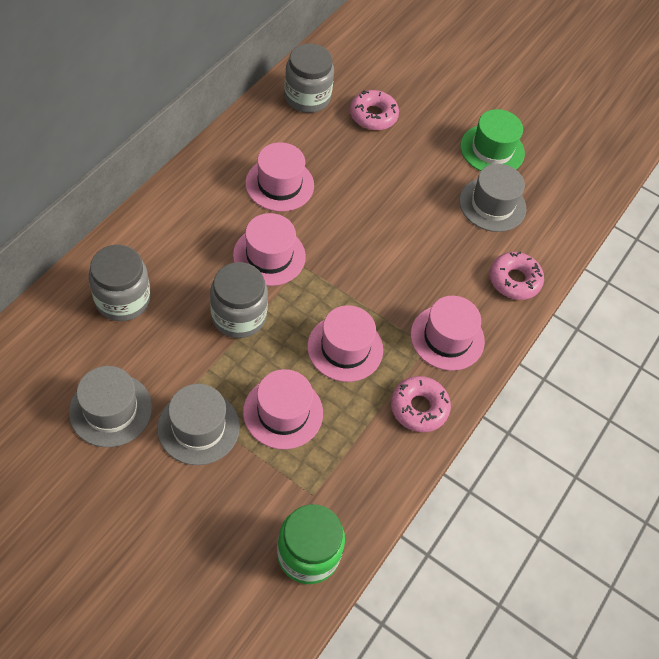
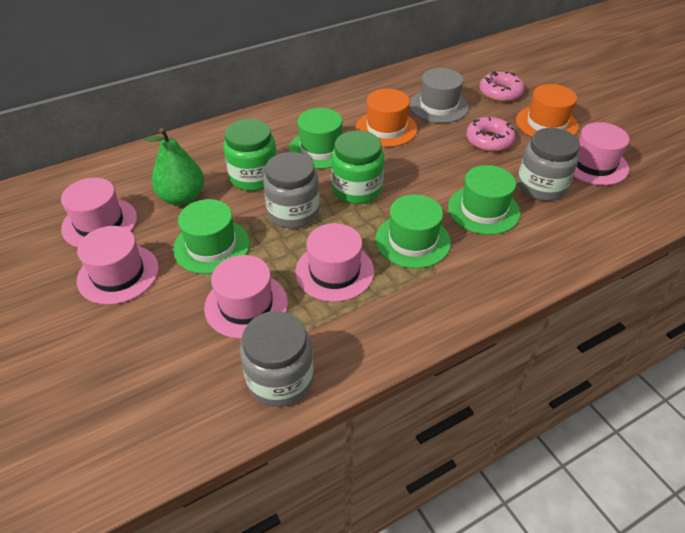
green hat: 1 -> 4
green jar: 1 -> 2
green pear: 0 -> 1
grey hat: 3 -> 1
orange hat: 0 -> 2
pink donut: 3 -> 2

